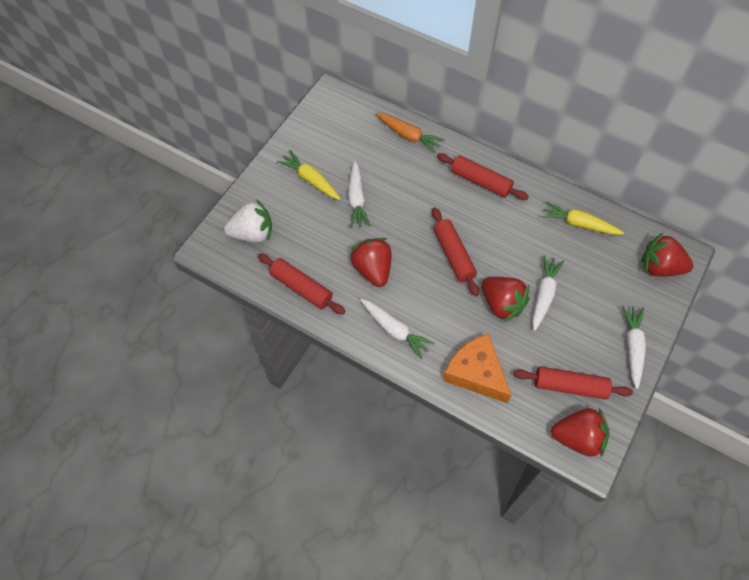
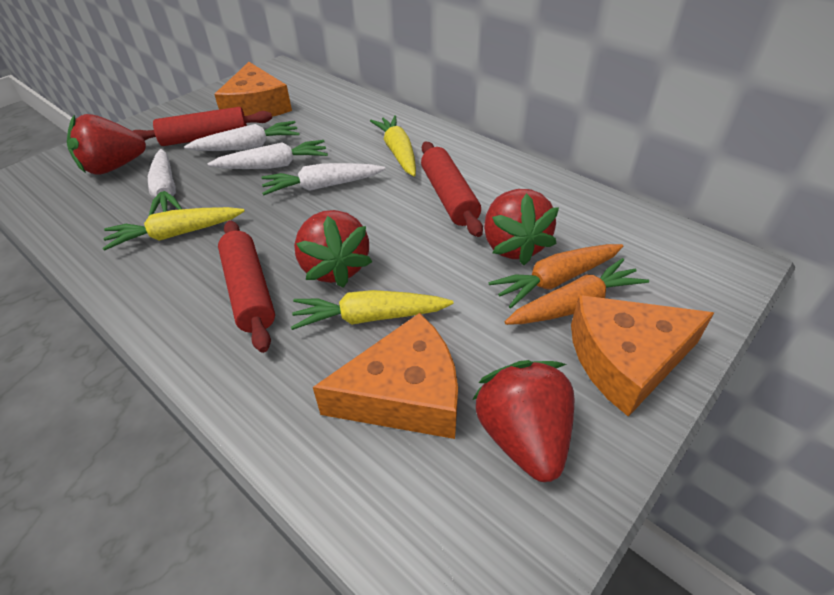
orange carrot: 1 -> 2
orange cheese: 1 -> 3
red rolling pin: 4 -> 3
white strawberry: 1 -> 0
yellow carrot: 2 -> 3

